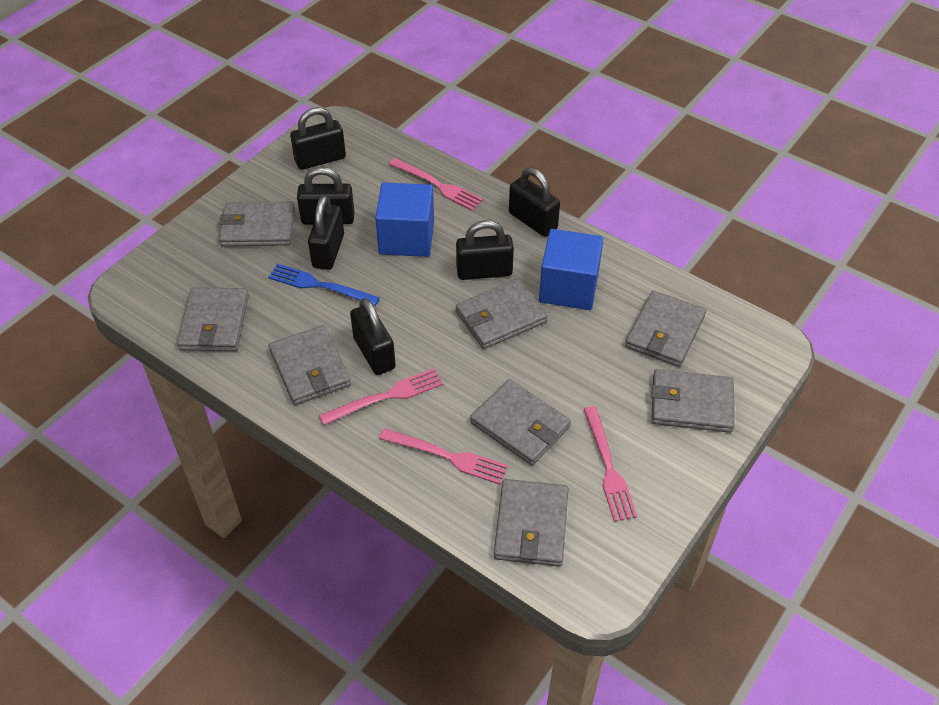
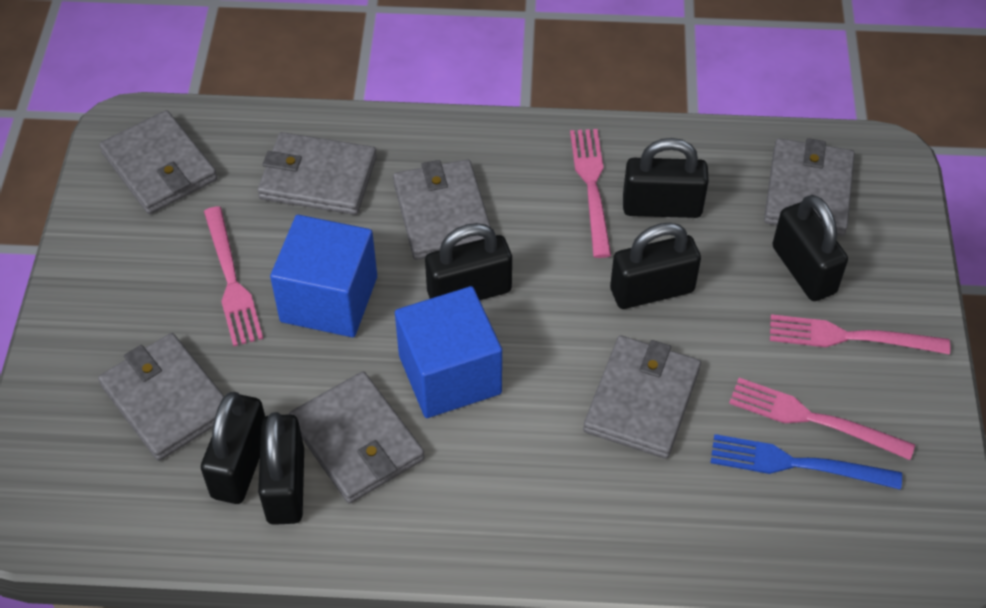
grey wallet: 8 -> 7

